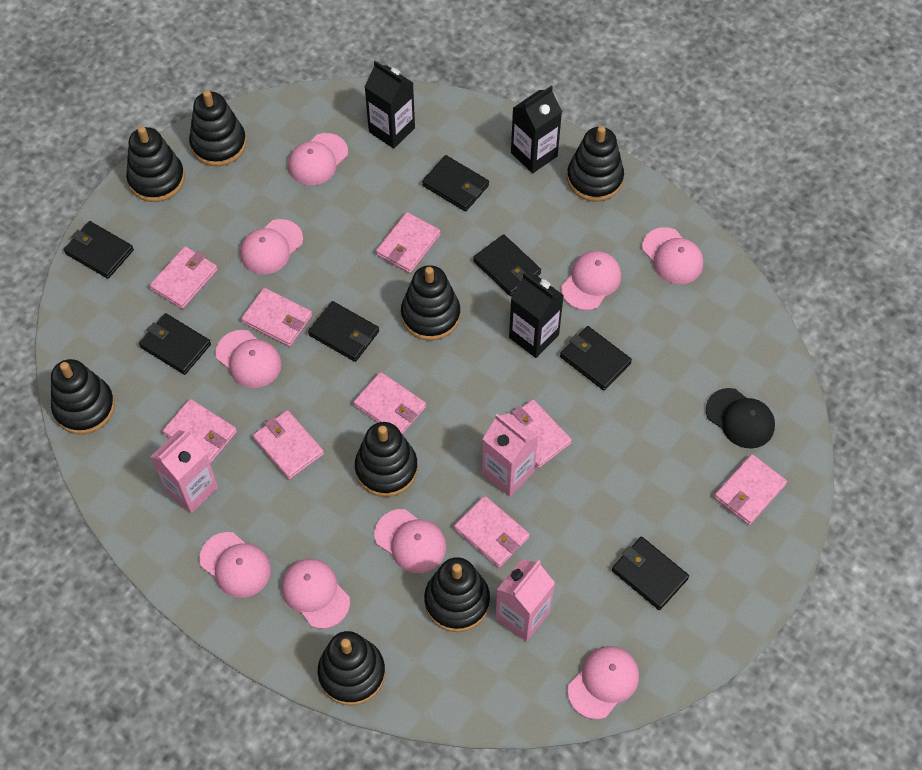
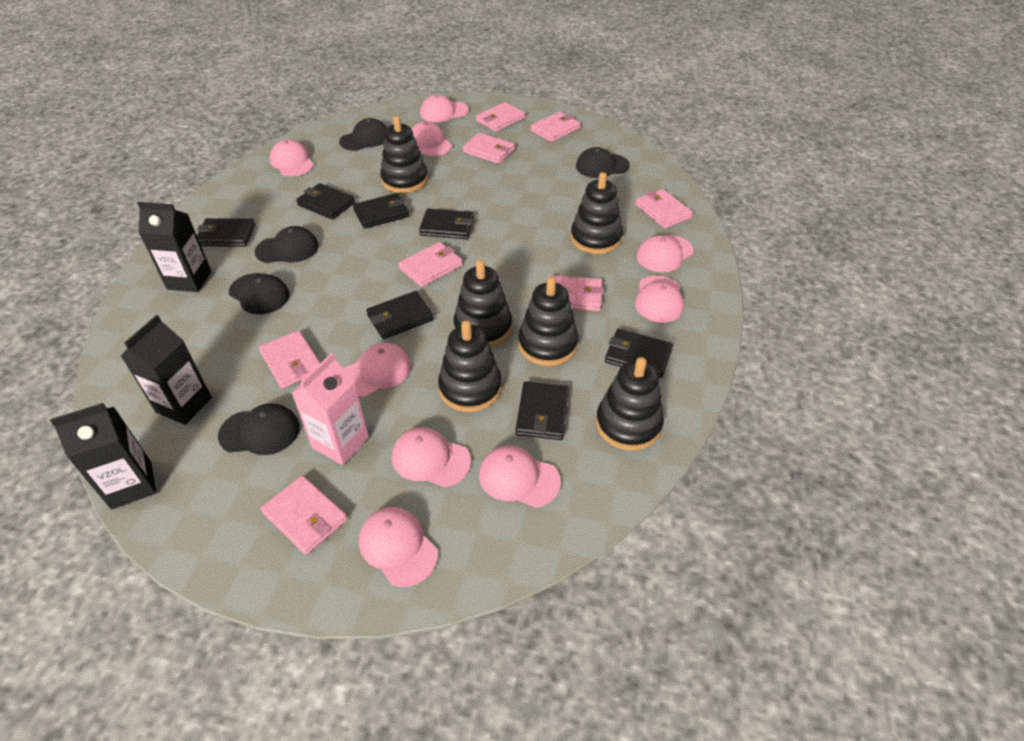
black cap: 1 -> 5
black stacking toy: 8 -> 6
pink carton: 3 -> 1
pink wallet: 9 -> 8

